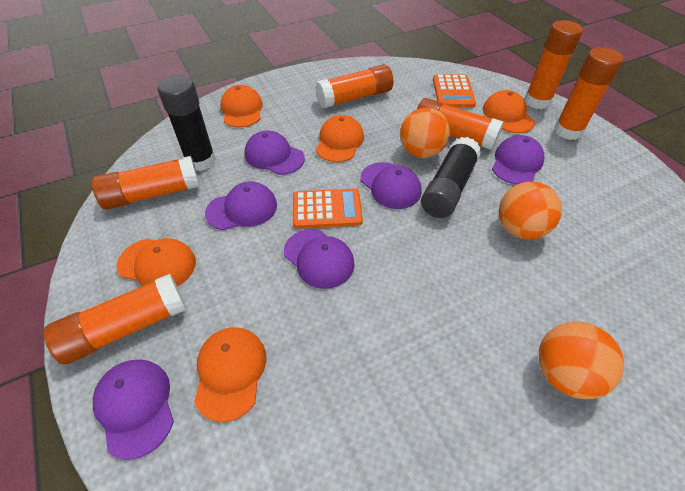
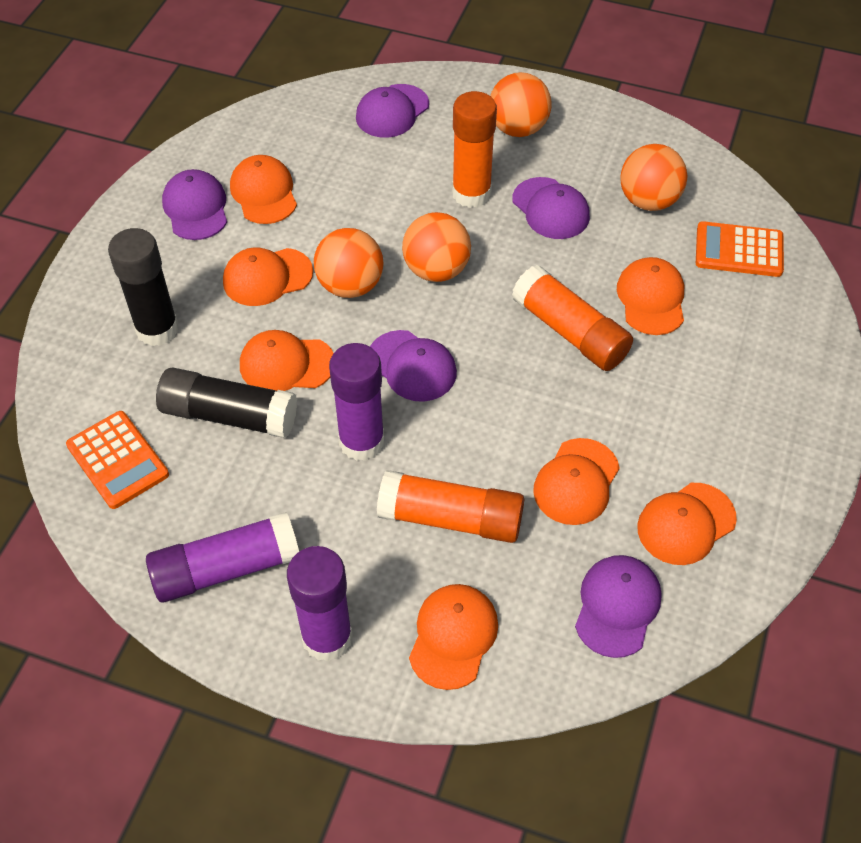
orange ball: 3 -> 4
orange cap: 5 -> 7
orange glue stick: 6 -> 3
purple cap: 6 -> 5
purple glue stick: 0 -> 3

